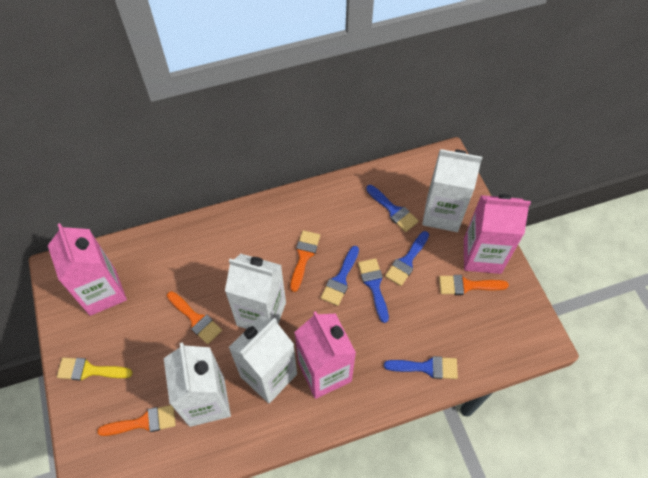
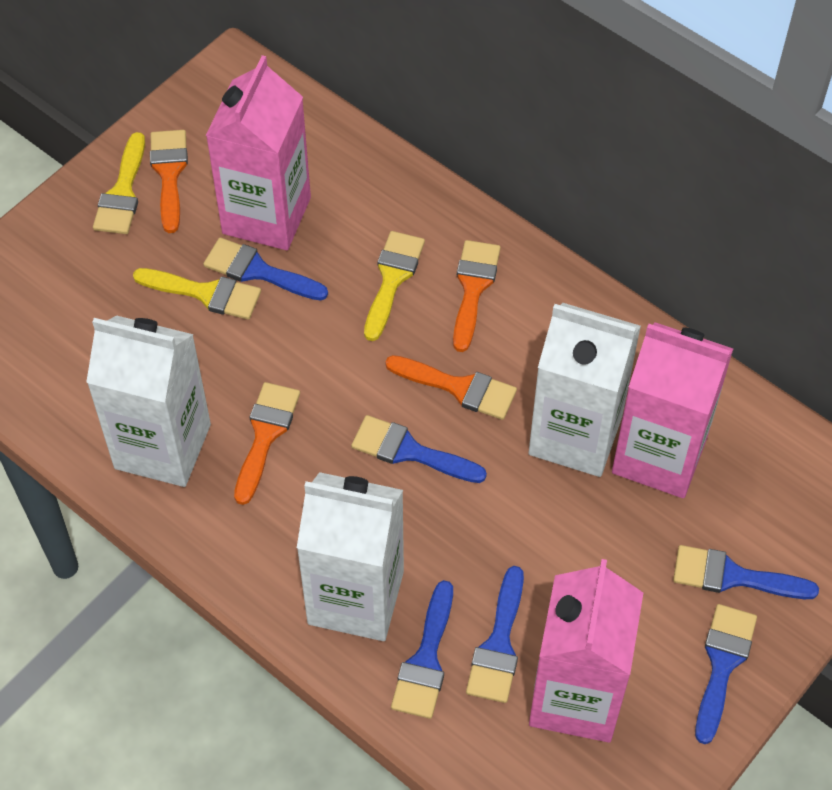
blue brush: 5 -> 6
white carton: 4 -> 3
yellow brush: 1 -> 3

